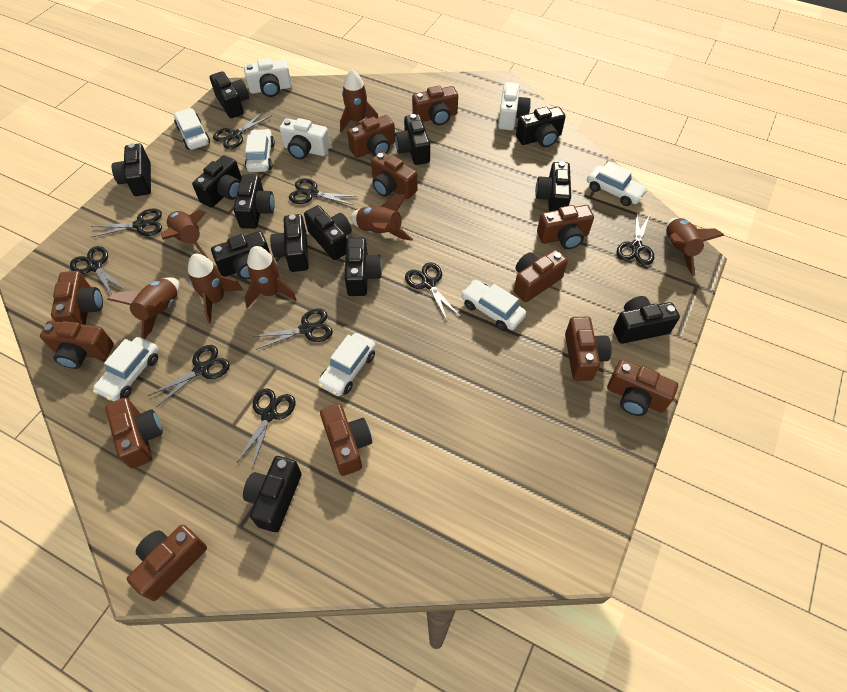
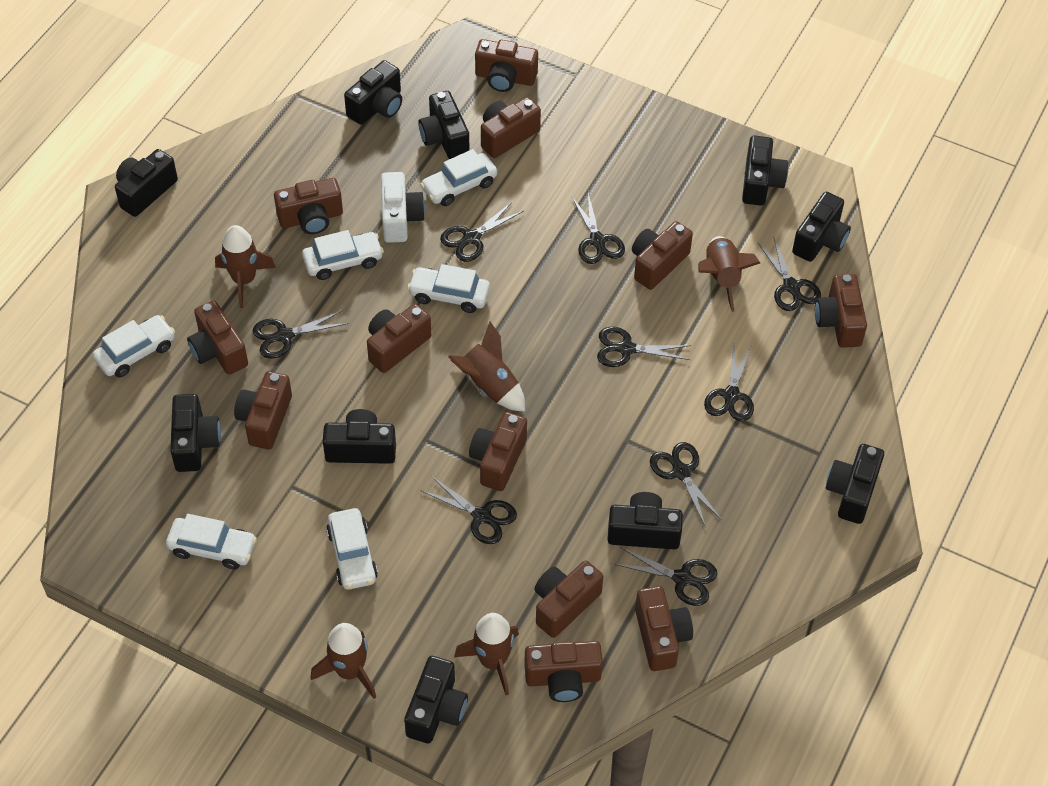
black camera: 13 -> 10
brown rocket: 7 -> 5
white camera: 3 -> 1

